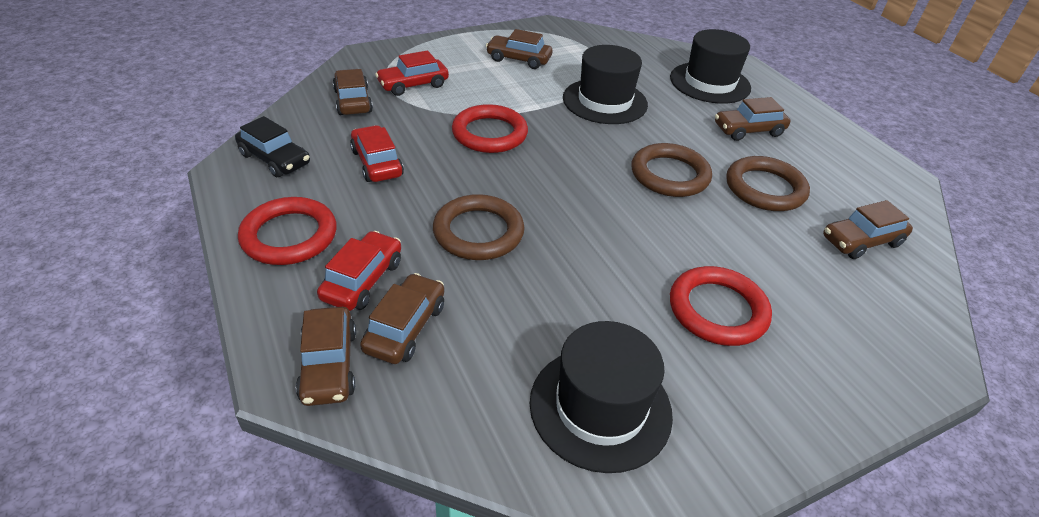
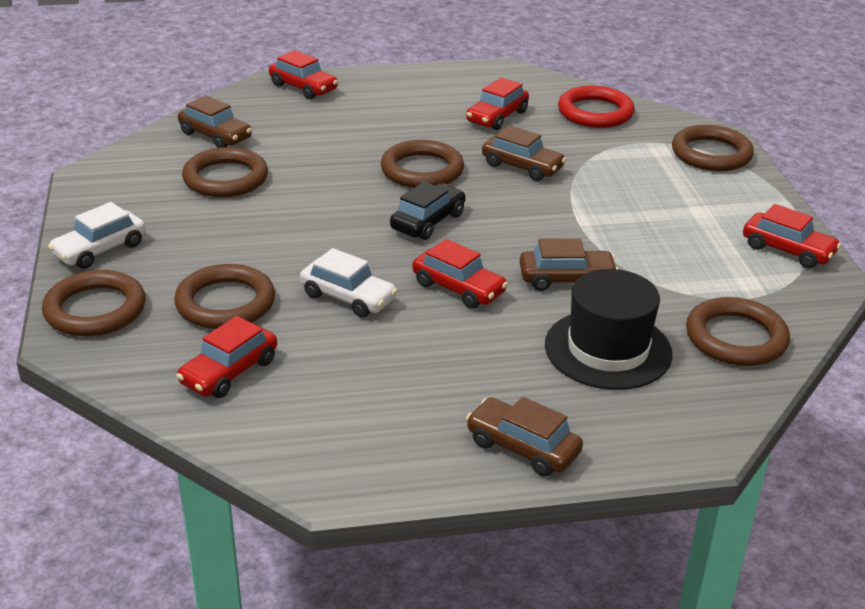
black hat: 3 -> 1
brown car: 6 -> 4
brown ring: 3 -> 6
red car: 3 -> 5
red ring: 3 -> 1
white car: 0 -> 2

